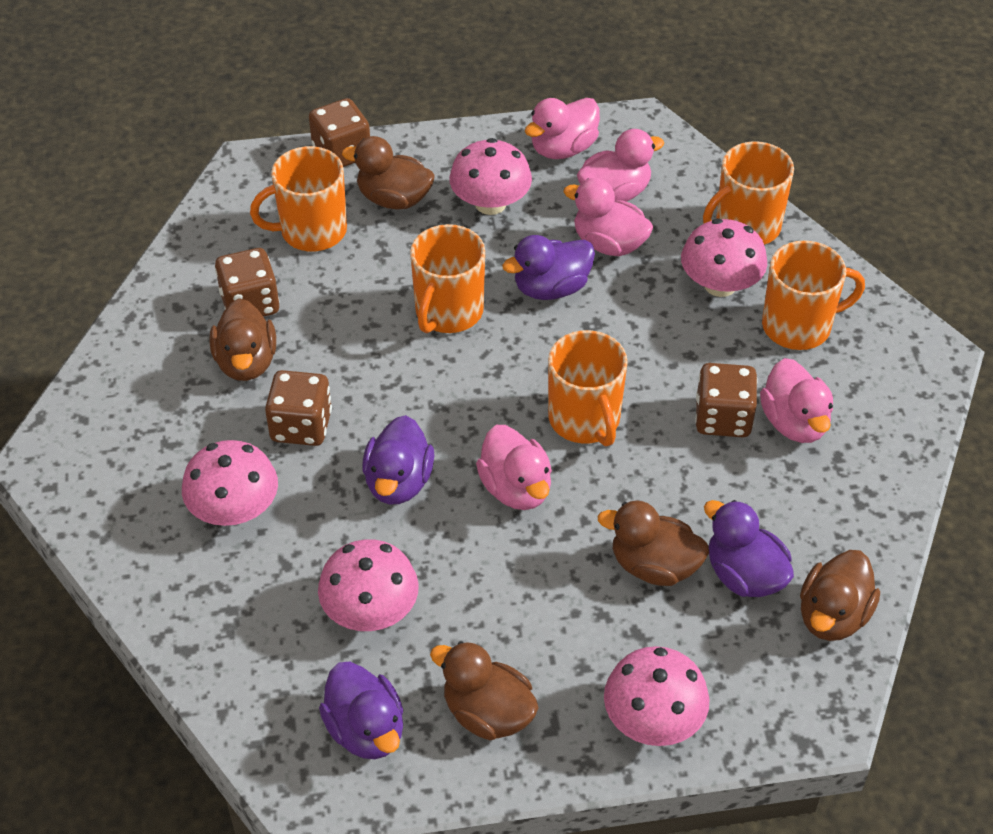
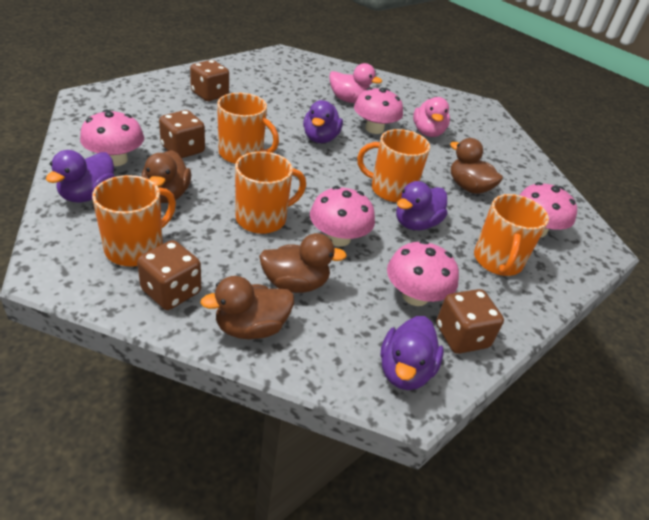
brown duck: 5 -> 4
pink duck: 5 -> 2

